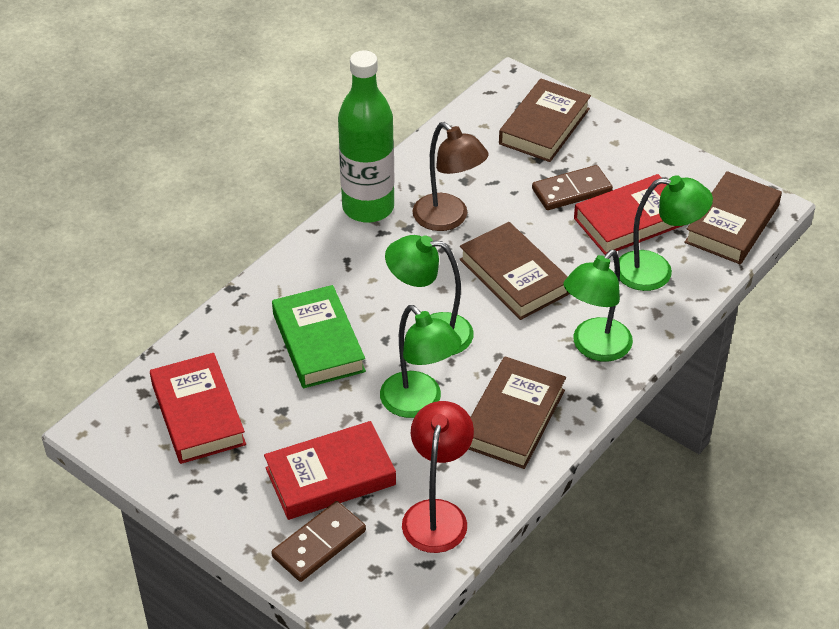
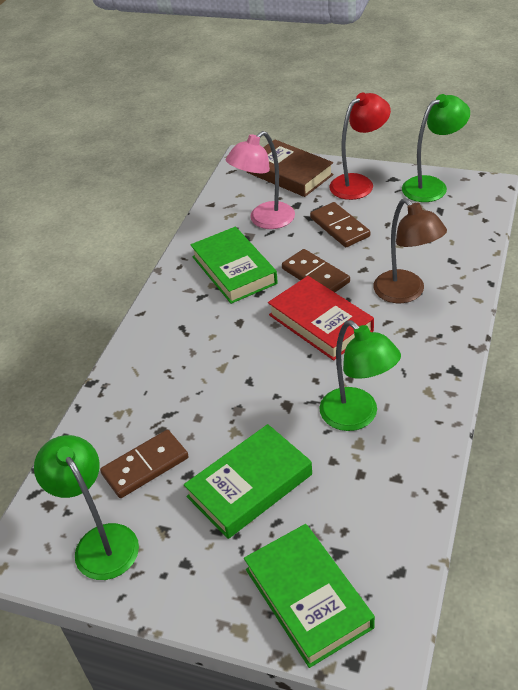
brown book: 4 -> 1
brown domino: 2 -> 3
green book: 1 -> 3
green bottle: 1 -> 0
green lamp: 4 -> 3
pink lamp: 0 -> 1
red book: 3 -> 1

